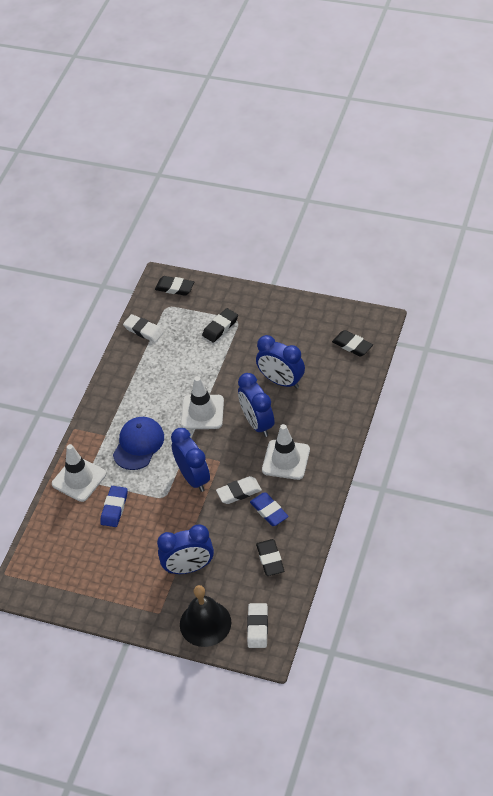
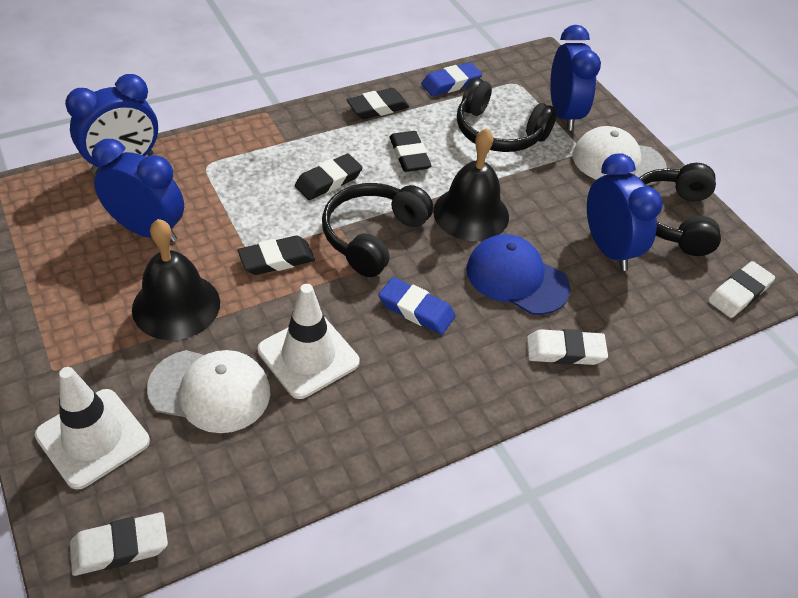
black bell: 1 -> 2
black headphones: 0 -> 3
white cap: 0 -> 2
white traffic cone: 3 -> 2

